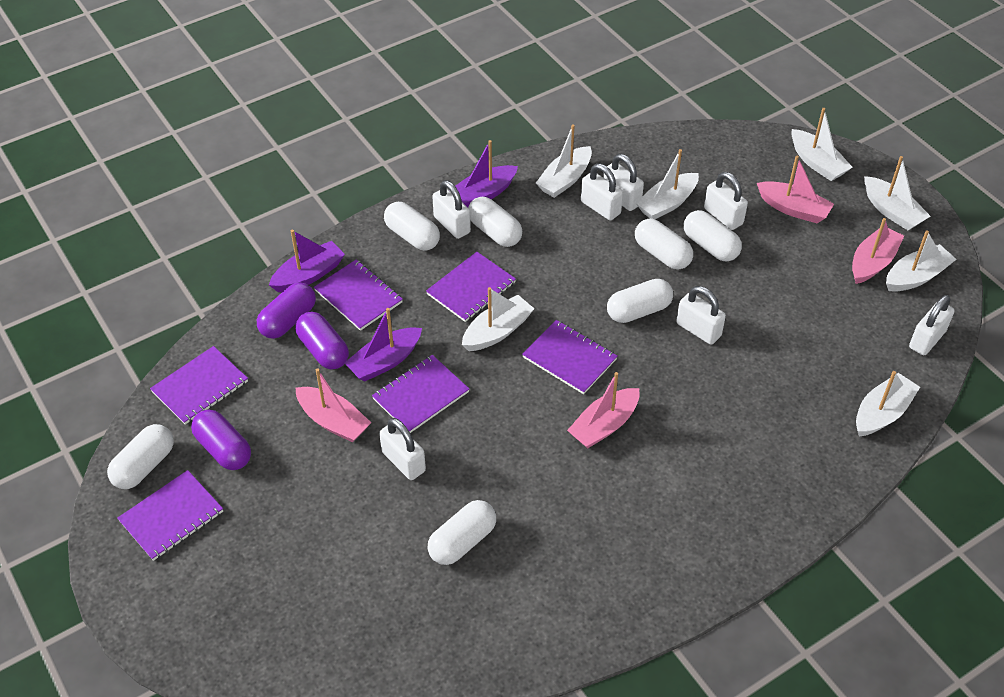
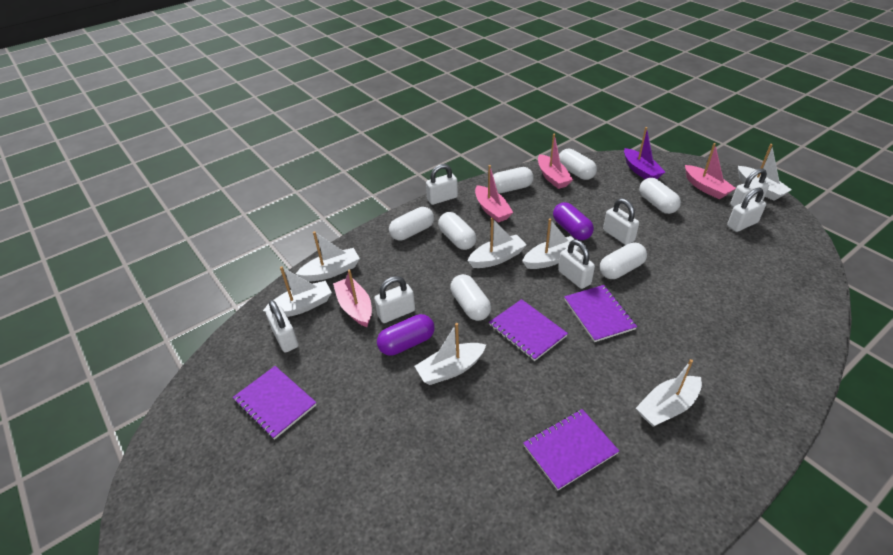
purple boat: 3 -> 1
purple capsule: 3 -> 2
purple notebook: 6 -> 4

